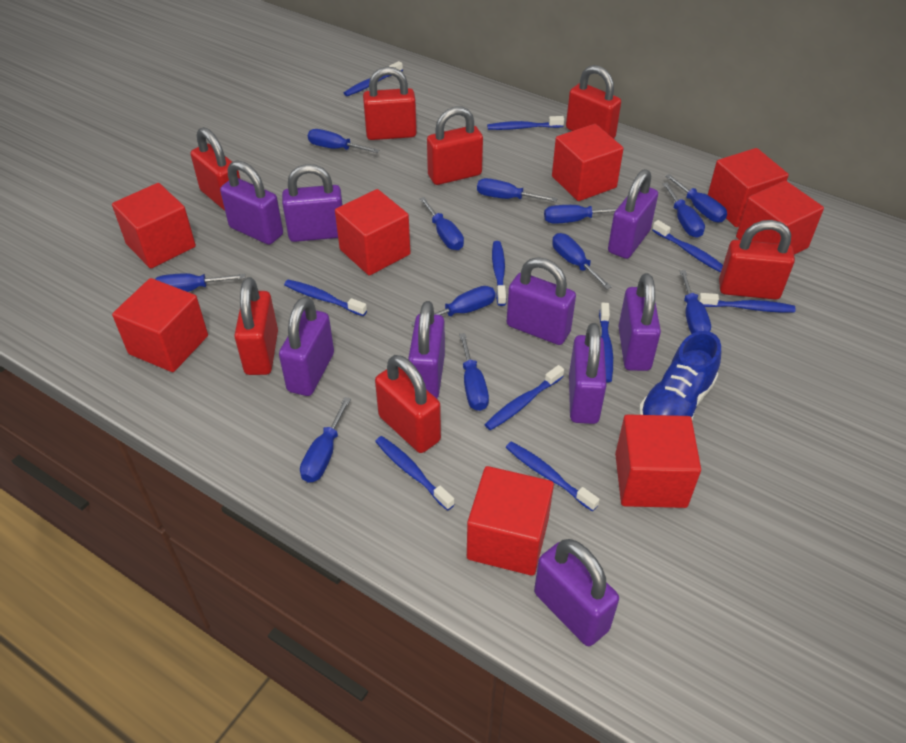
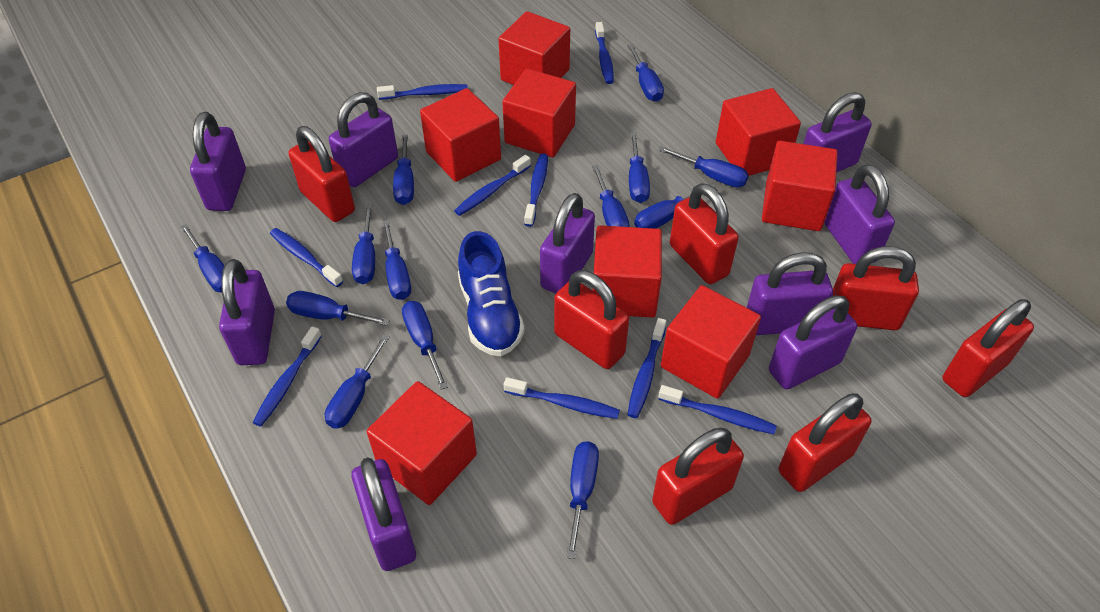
blue screwdriver: 12 -> 13
blue toothbrush: 10 -> 9

